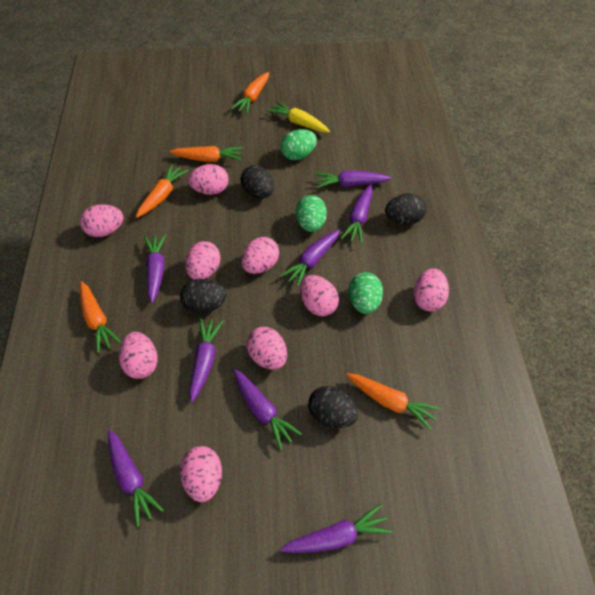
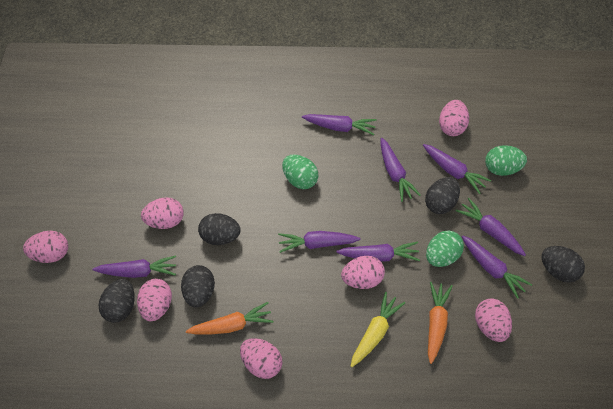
black egg: 4 -> 5
orange carrot: 5 -> 2
pink egg: 9 -> 7

